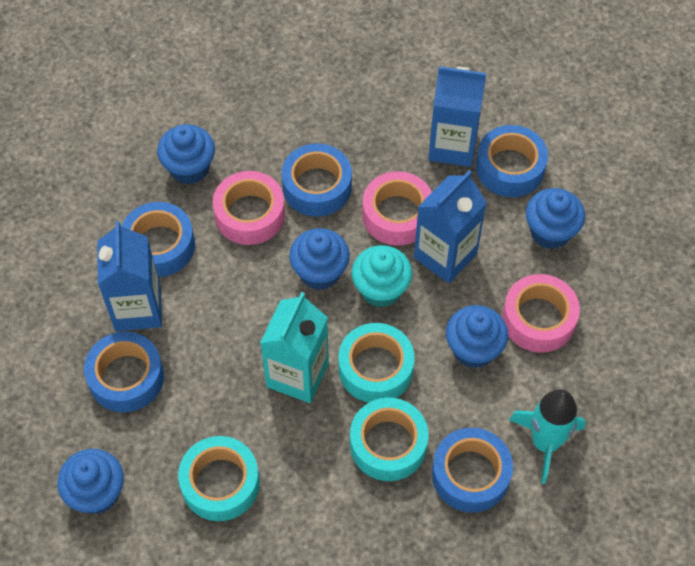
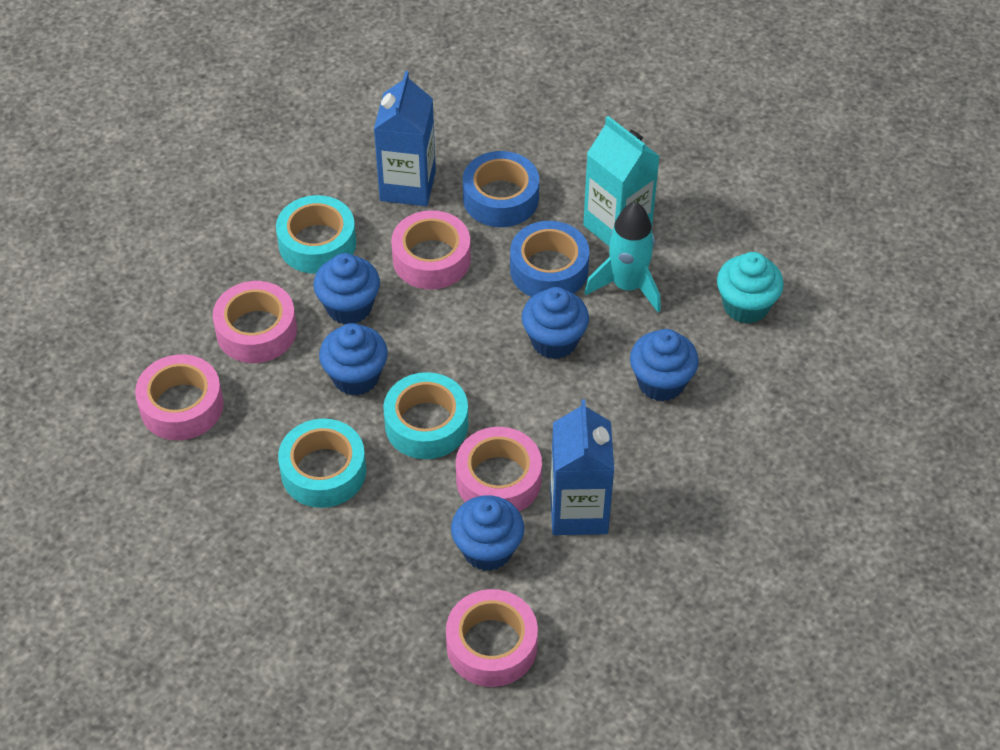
blue carton: 3 -> 2
blue tape: 5 -> 2
pink tape: 3 -> 5

